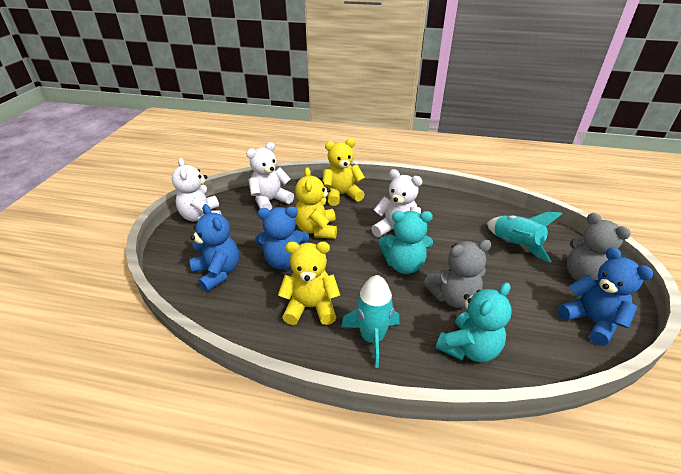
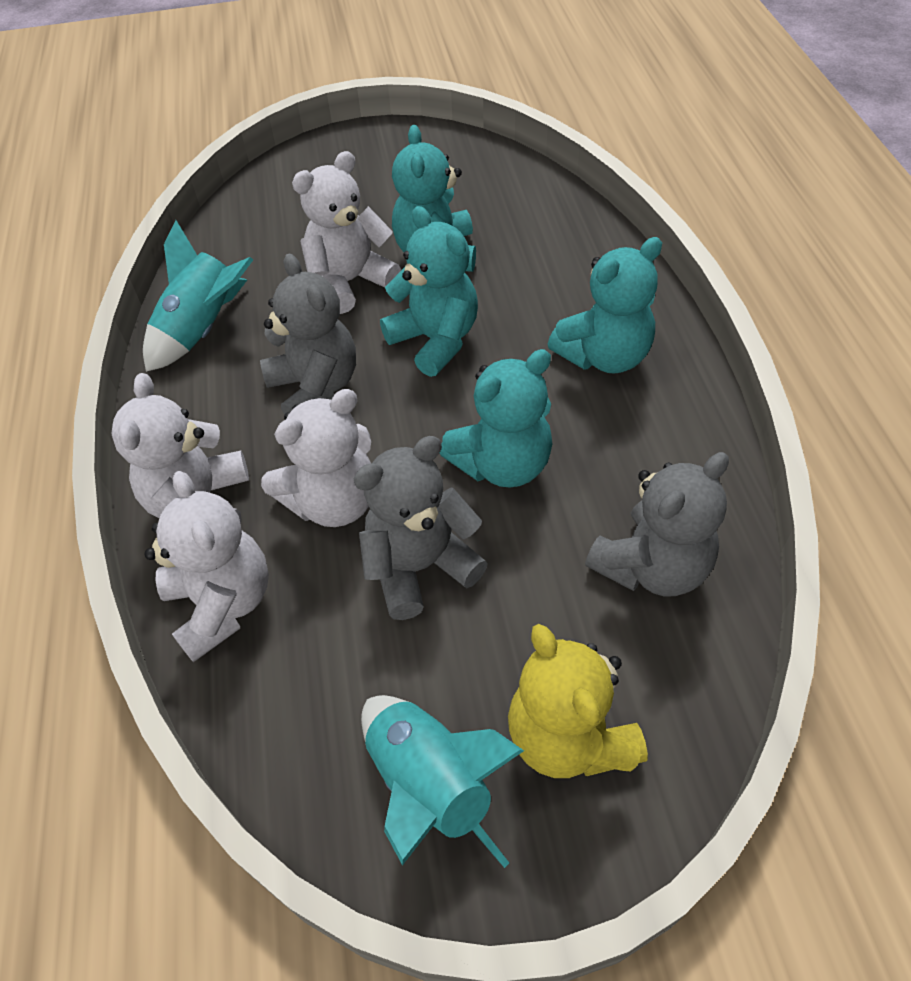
blue teddy bear: 3 -> 0
grey teddy bear: 2 -> 3
turquoise teddy bear: 2 -> 4
white teddy bear: 3 -> 4
yellow teddy bear: 3 -> 1

